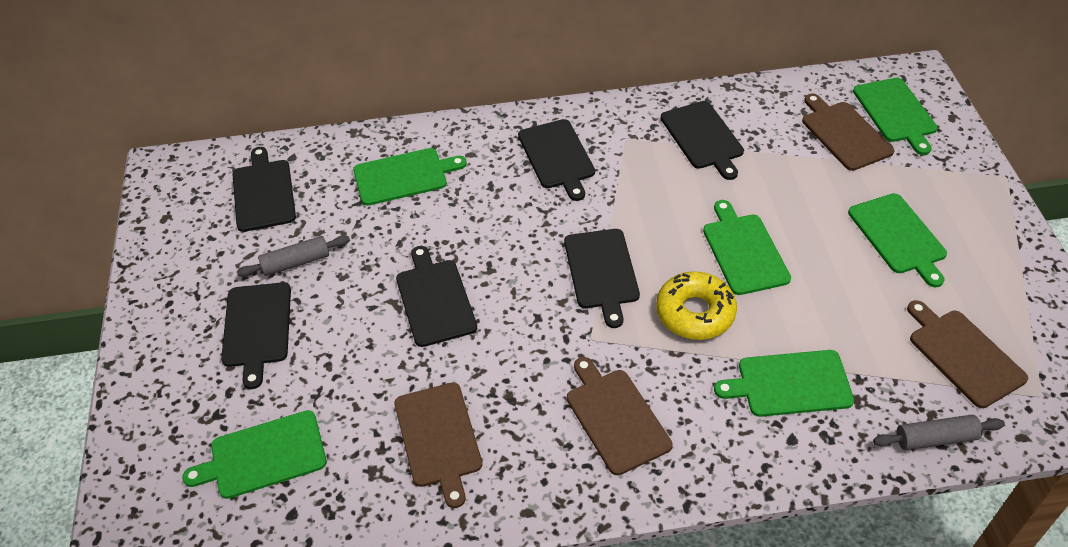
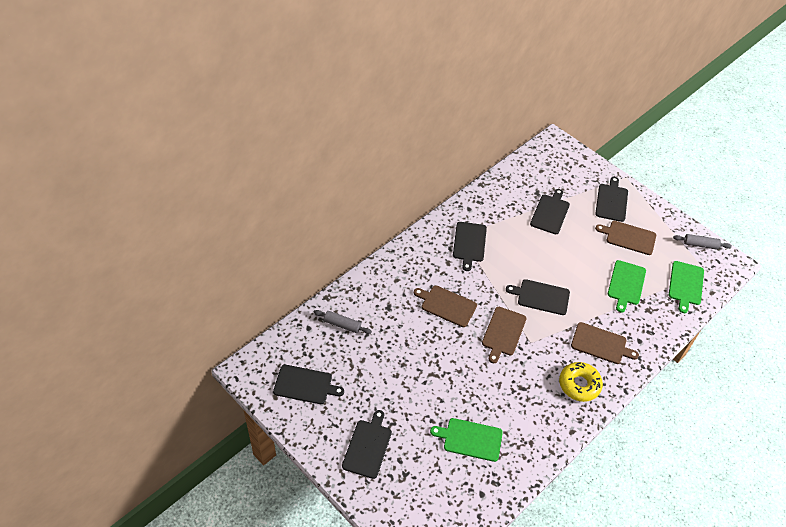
green cutting board: 6 -> 3

